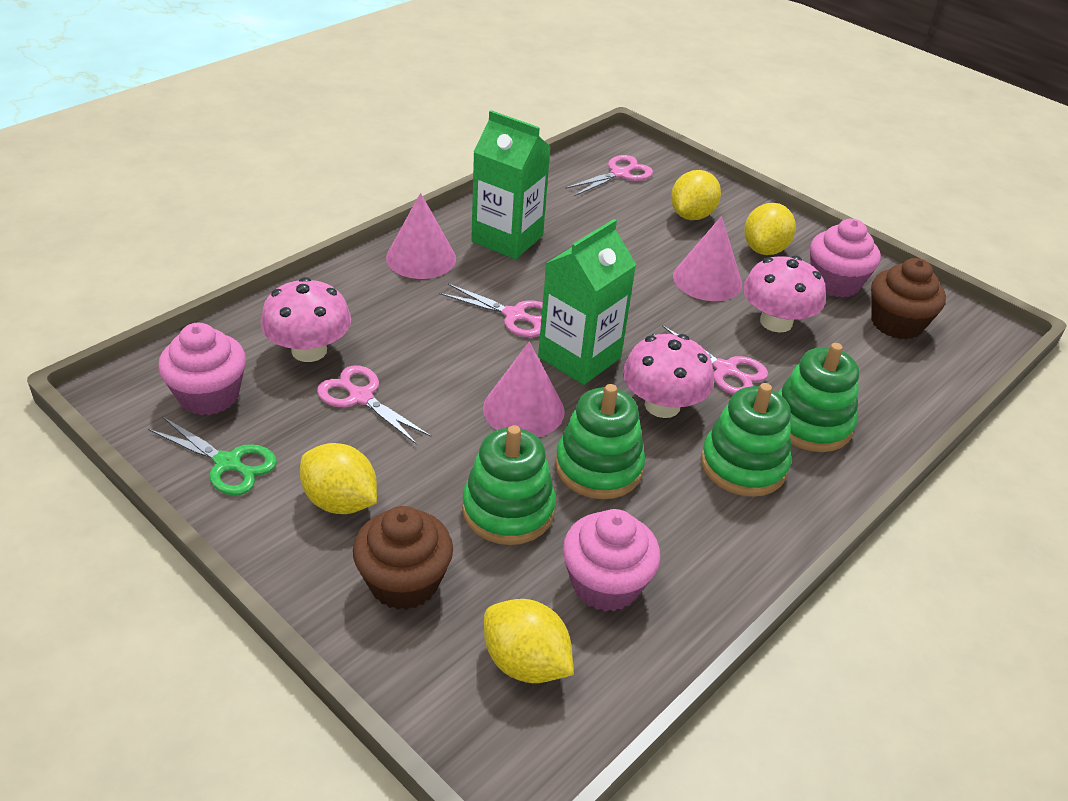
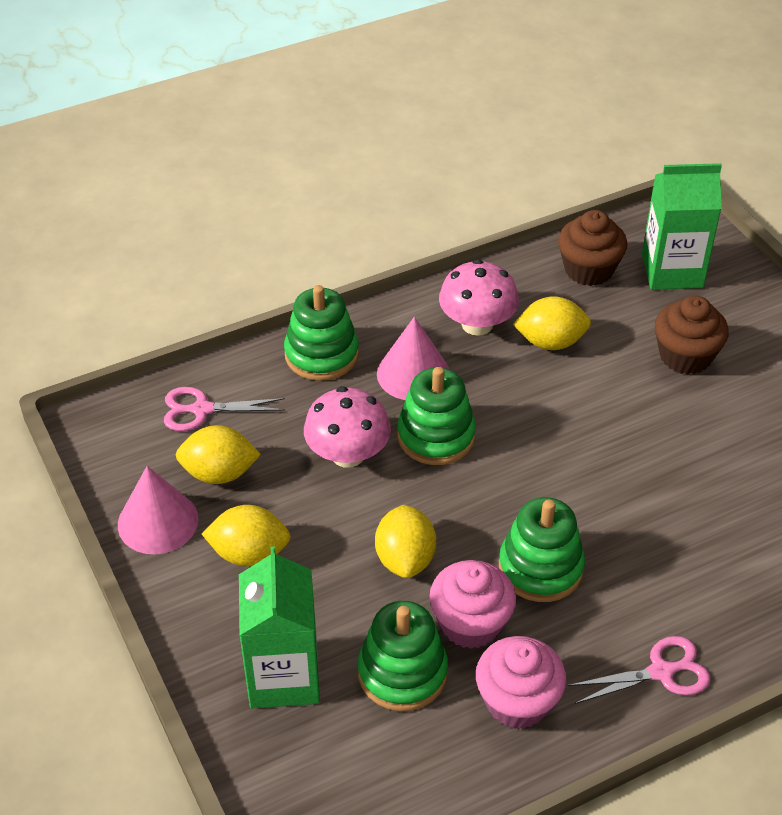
green scissors: 1 -> 0
pink cone: 3 -> 2
pink cupcake: 3 -> 2
pink mushroom: 3 -> 2
pink scissors: 4 -> 2

